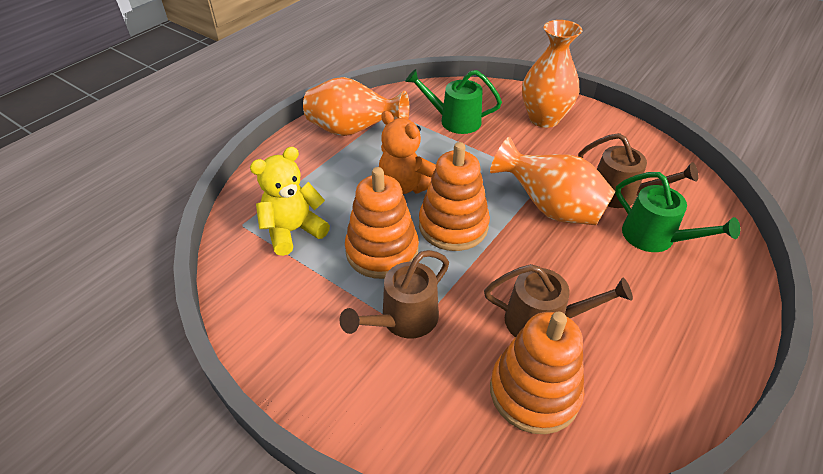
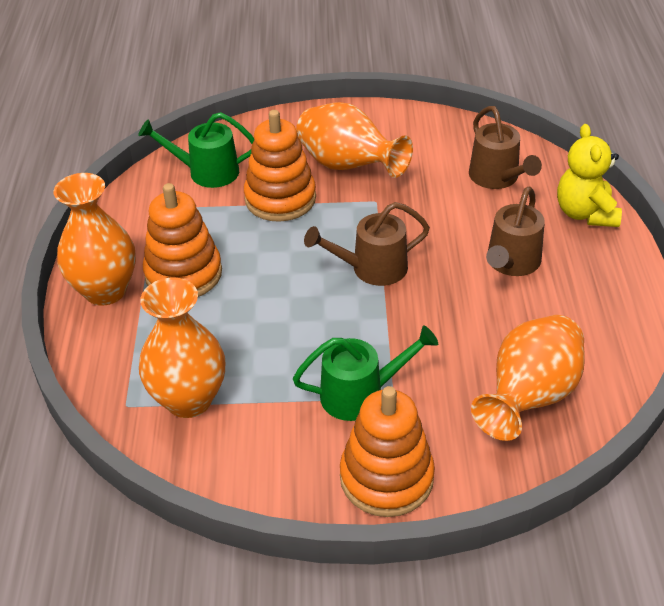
orange teddy bear: 1 -> 0
orange vase: 3 -> 4

